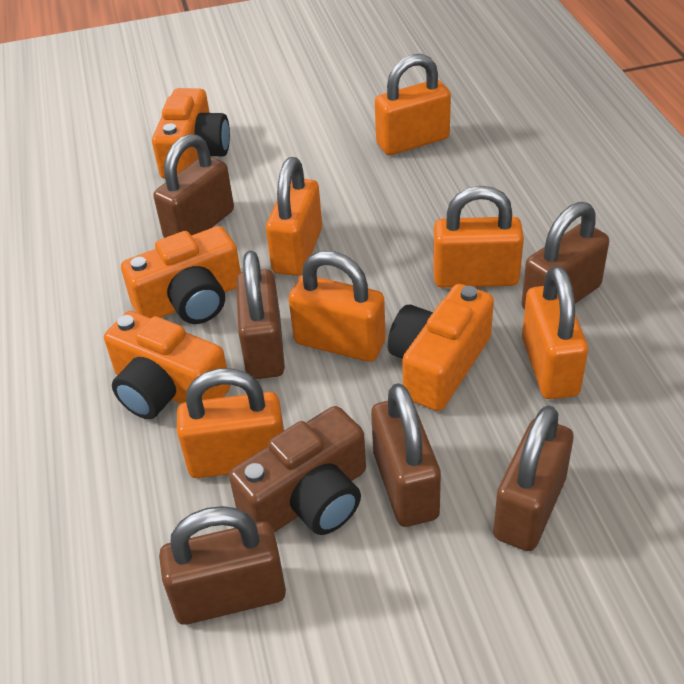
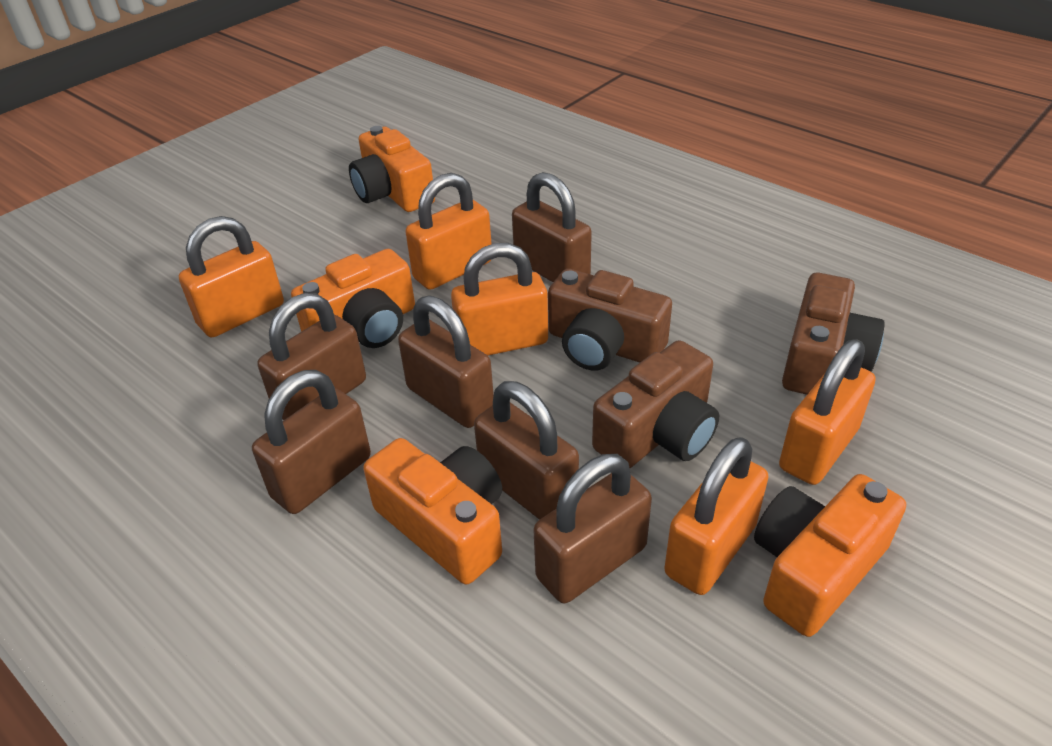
brown camera: 1 -> 3
orange padlock: 6 -> 5

